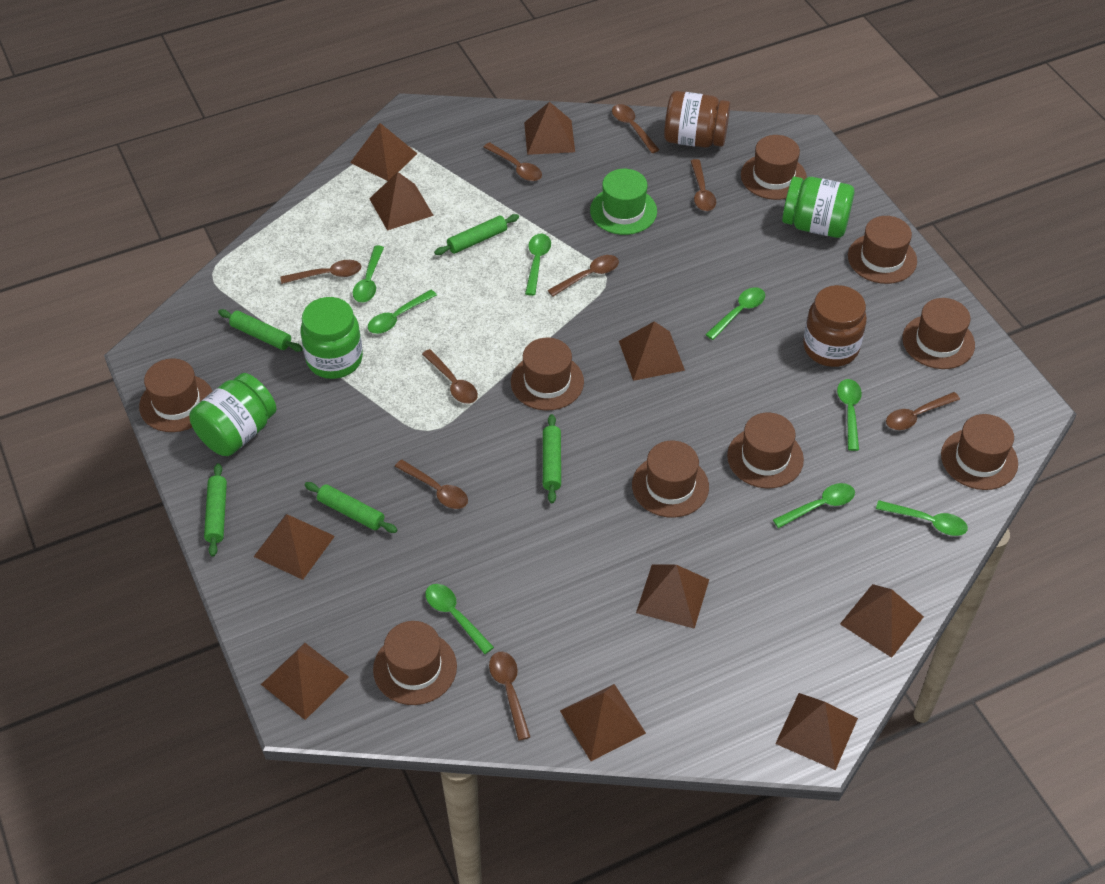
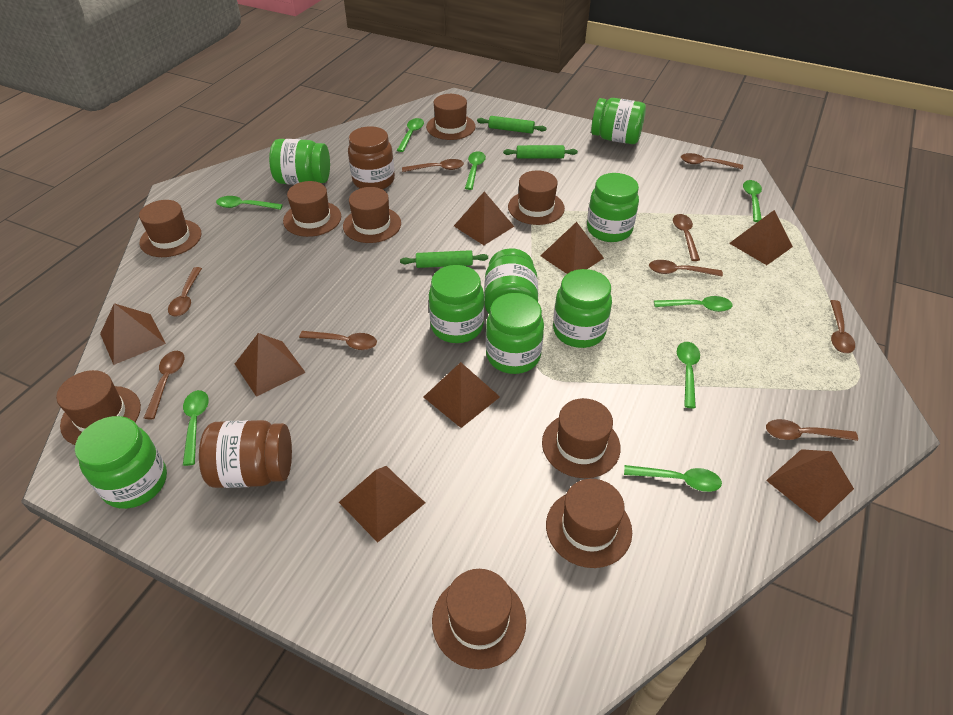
brown pyramid: 10 -> 8
green hat: 1 -> 0
green jar: 3 -> 8
green rolling pin: 5 -> 3

